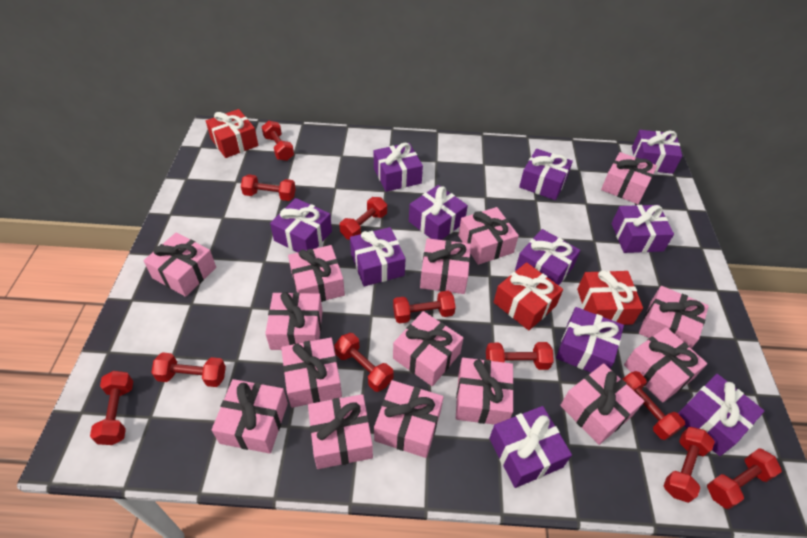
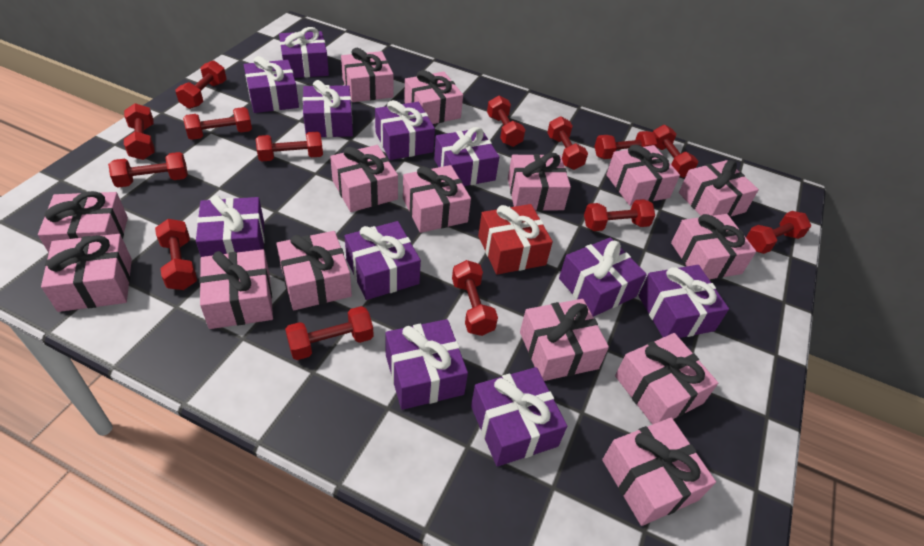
red dumbbell: 11 -> 14
red gift: 3 -> 1

